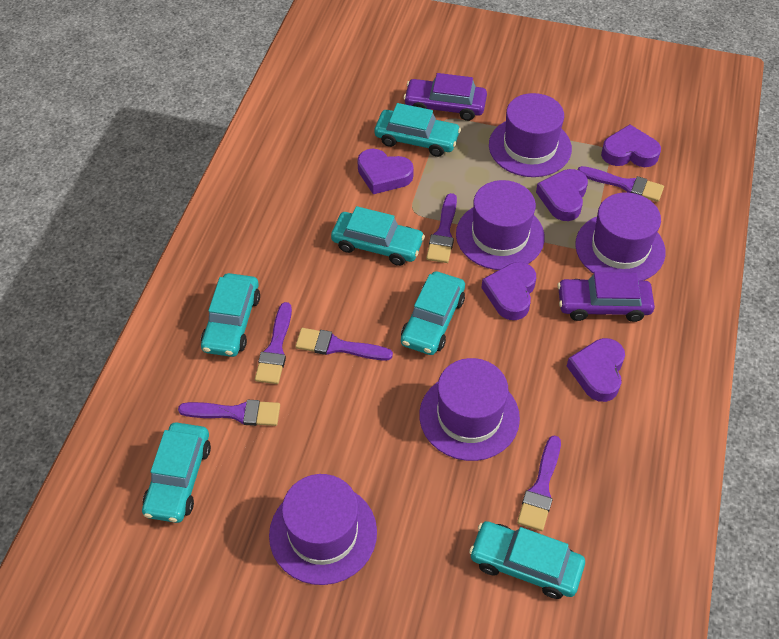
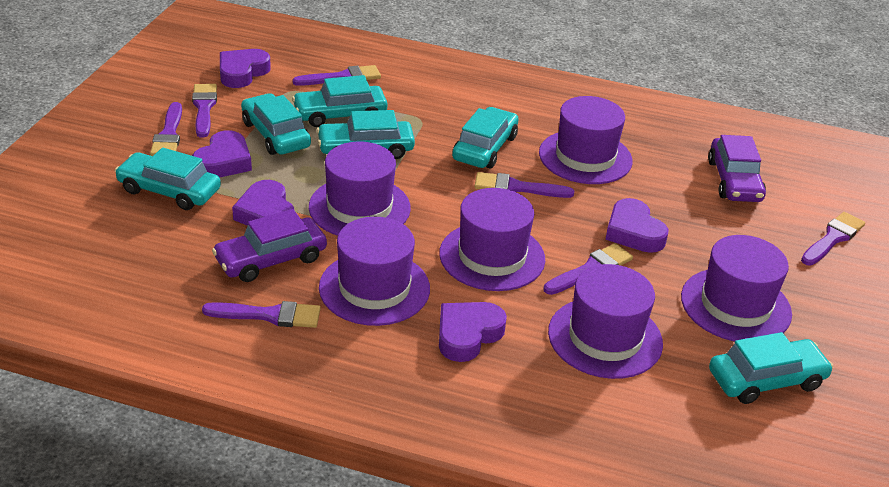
purple brush: 6 -> 7
purple hat: 5 -> 6

